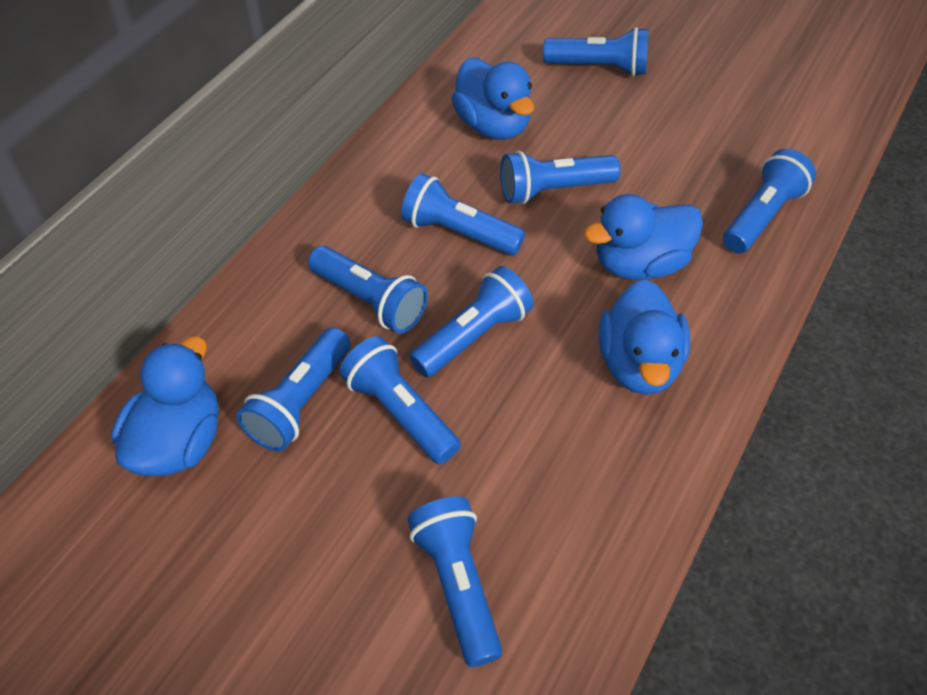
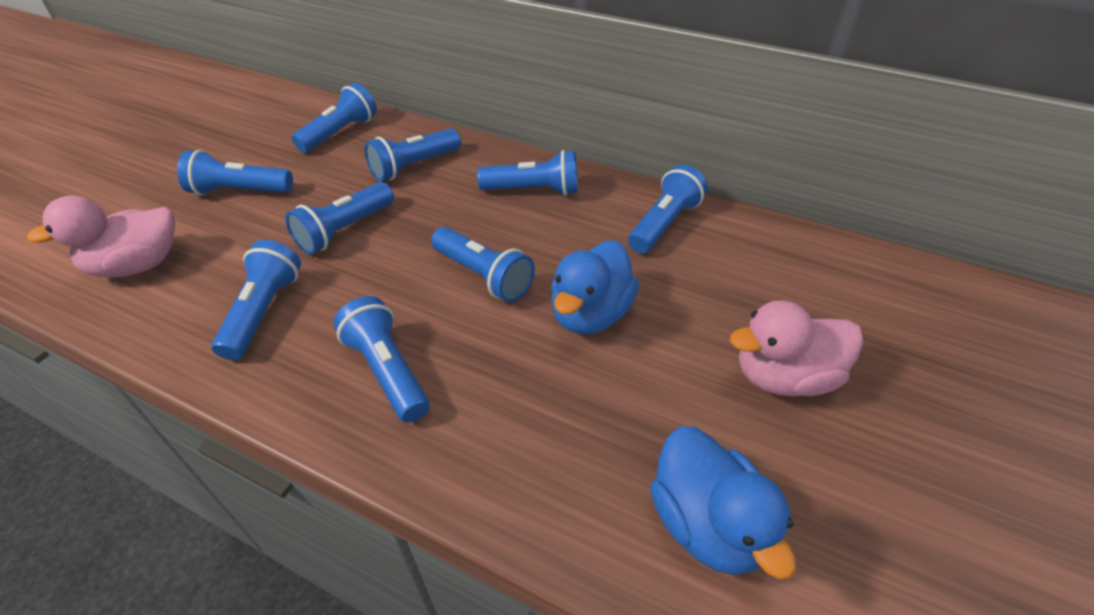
blue duck: 4 -> 2
pink duck: 0 -> 2

